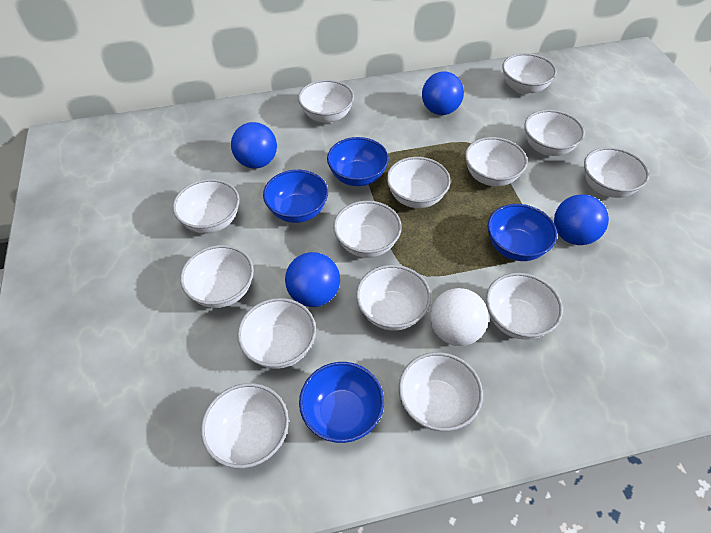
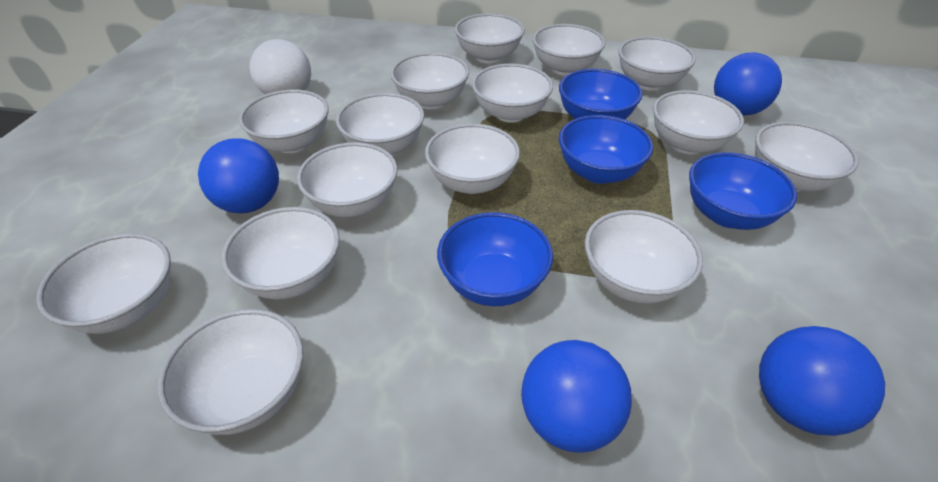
white bowl: 14 -> 15

